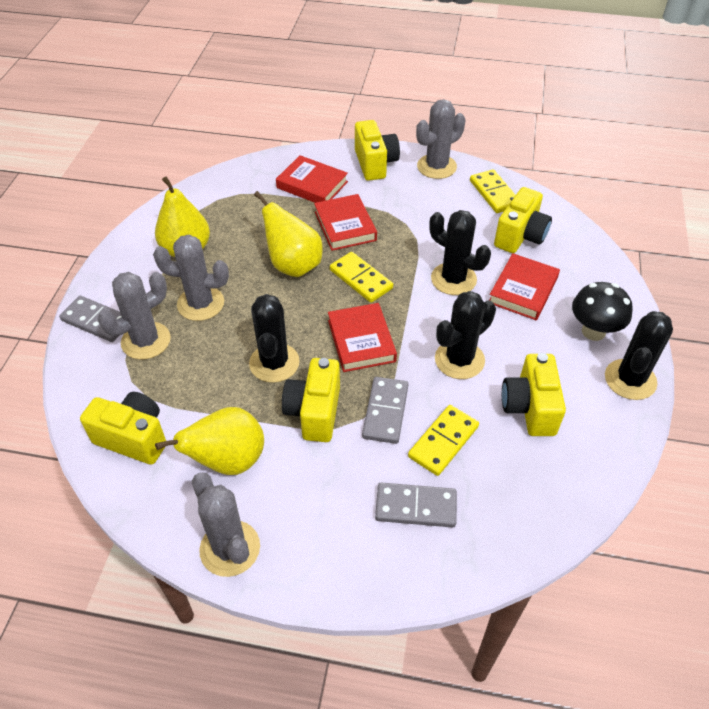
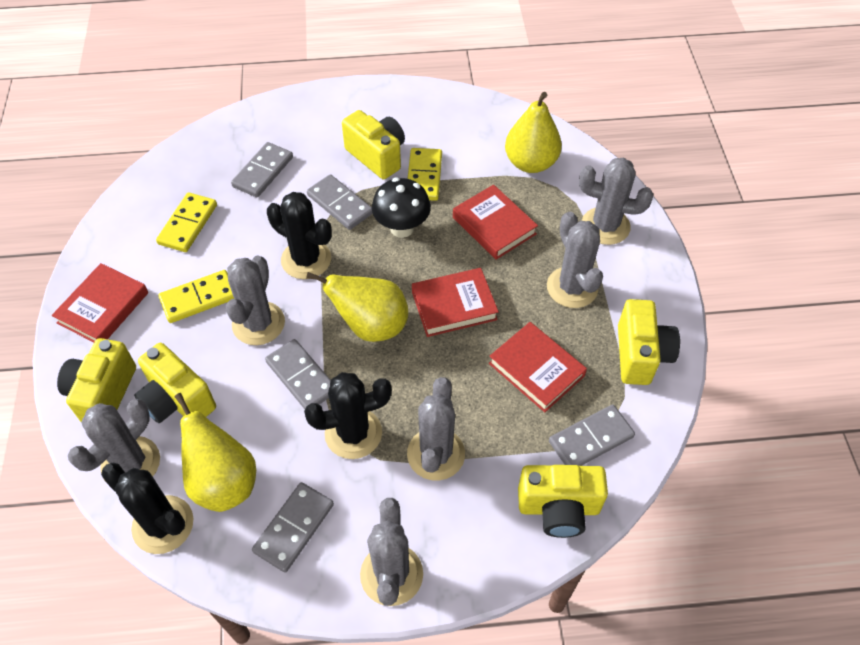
black cactus: 4 -> 3
grey cactus: 4 -> 6
grey domino: 3 -> 5

